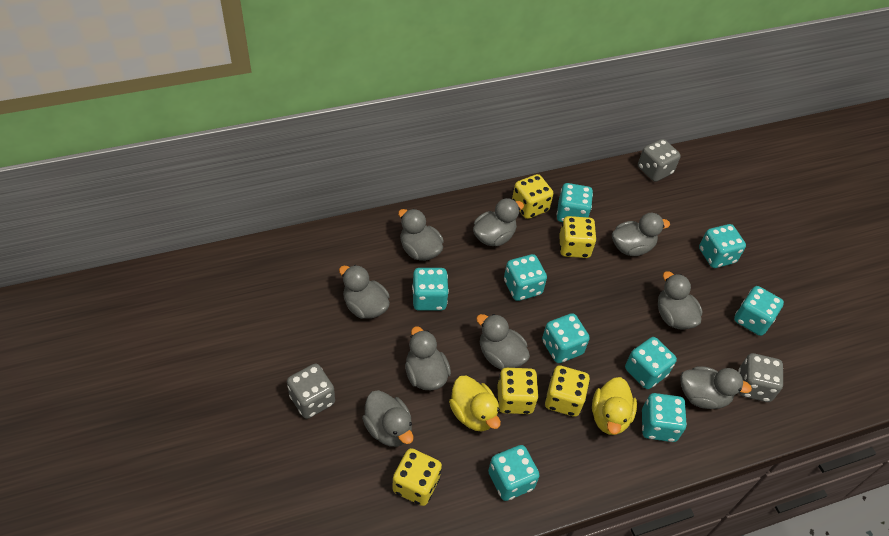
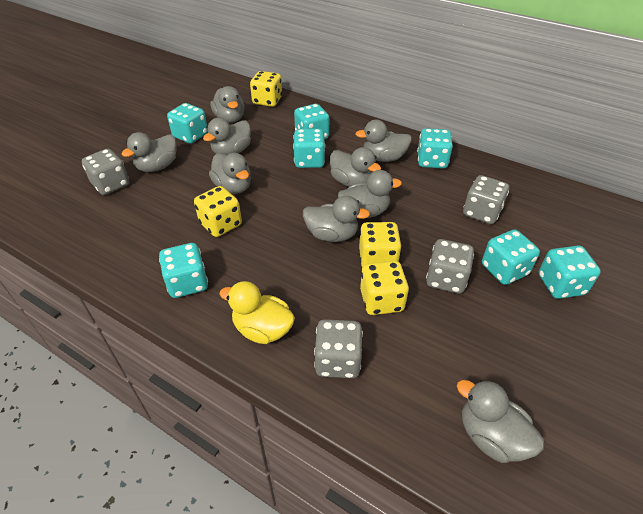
grey dice: 3 -> 4
turquoise dice: 9 -> 7
yellow dice: 5 -> 4
yellow duck: 2 -> 1

